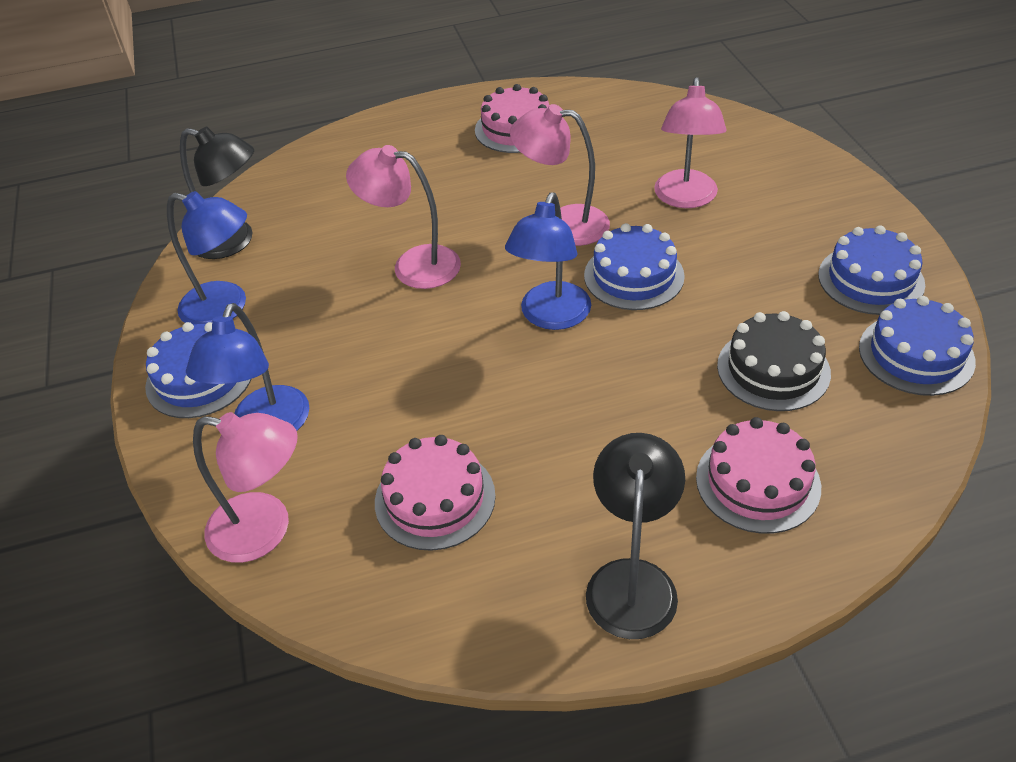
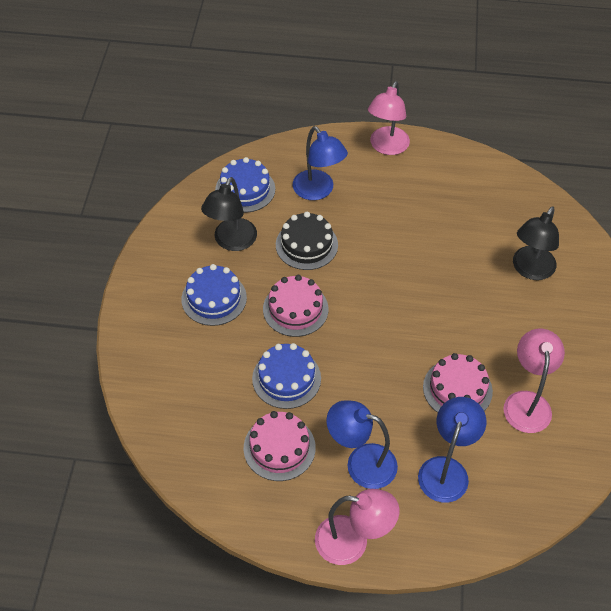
blue cake: 4 -> 3
pink lamp: 4 -> 3

